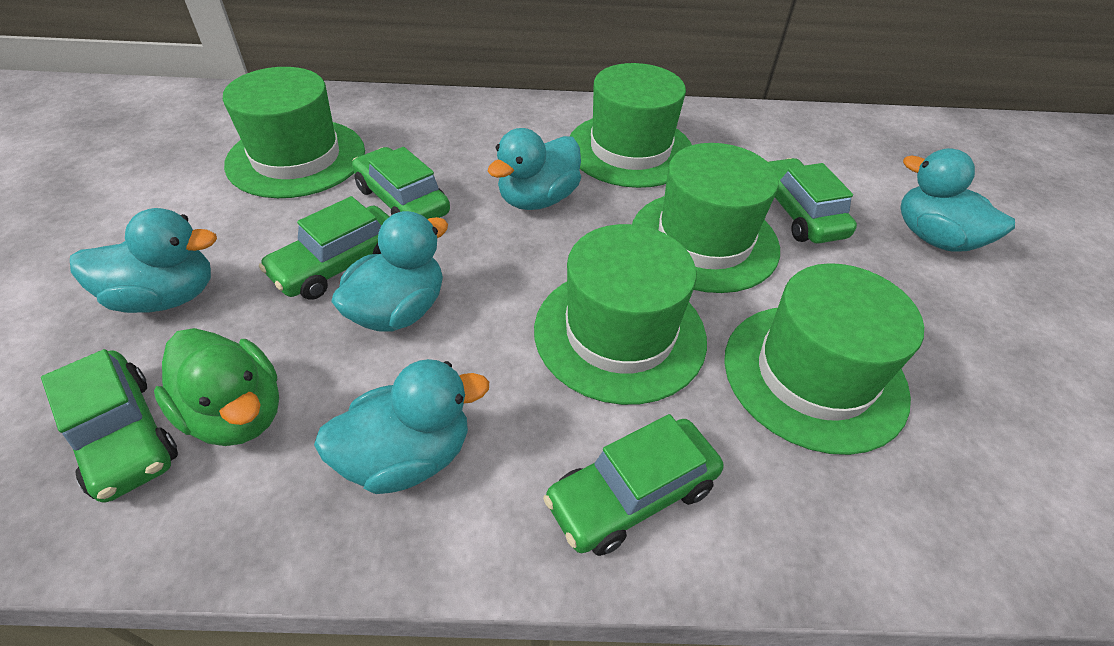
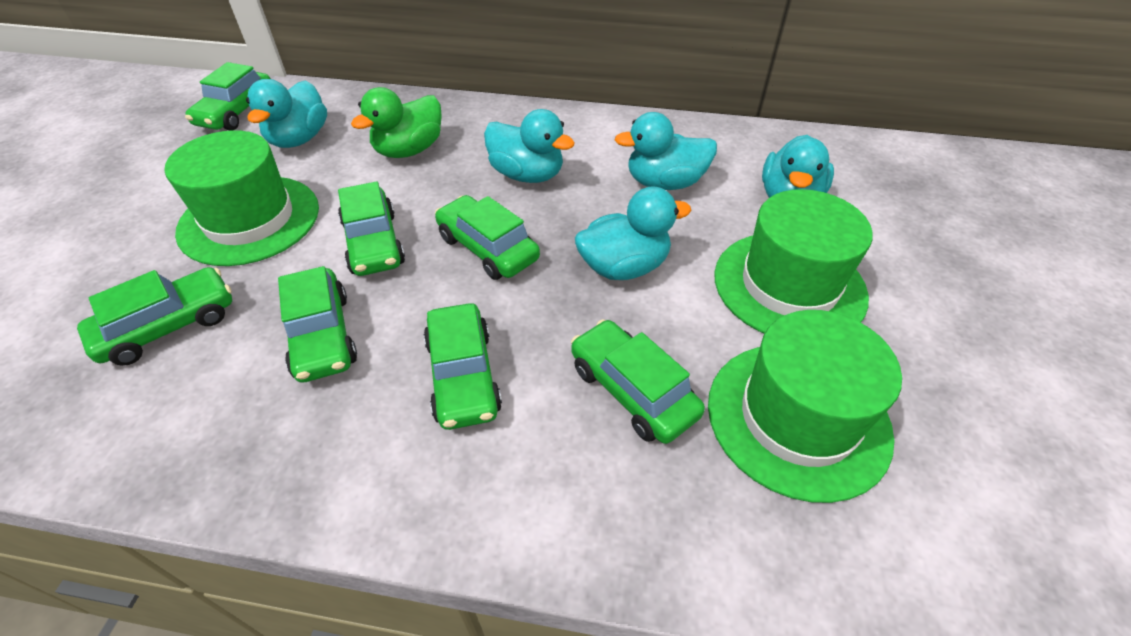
green car: 5 -> 7
green hat: 5 -> 3

